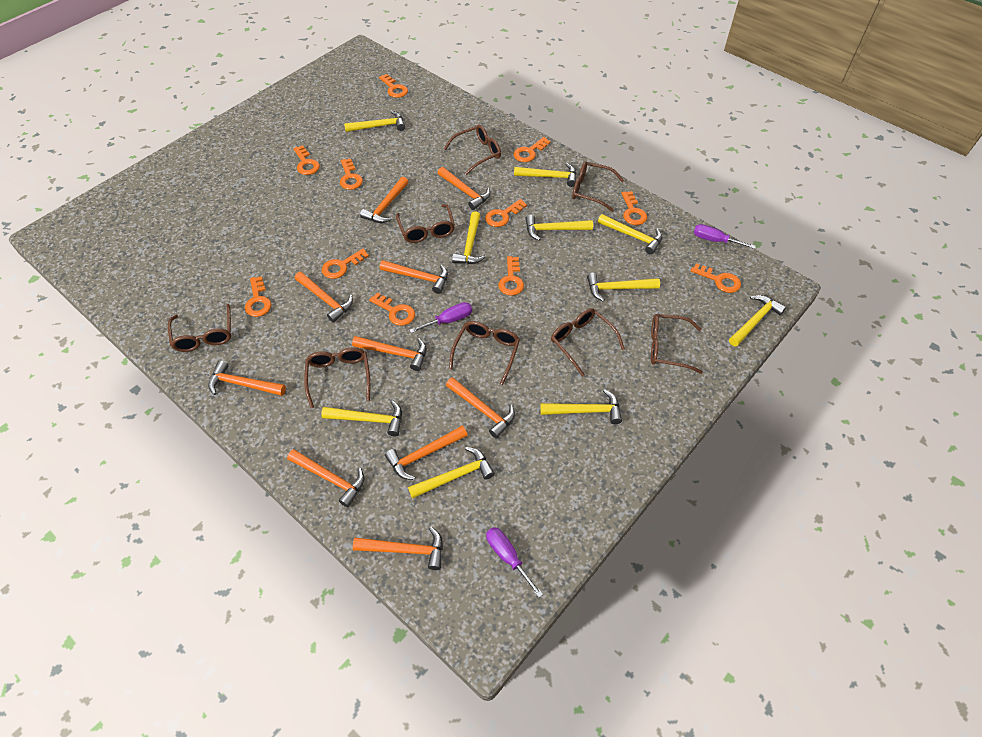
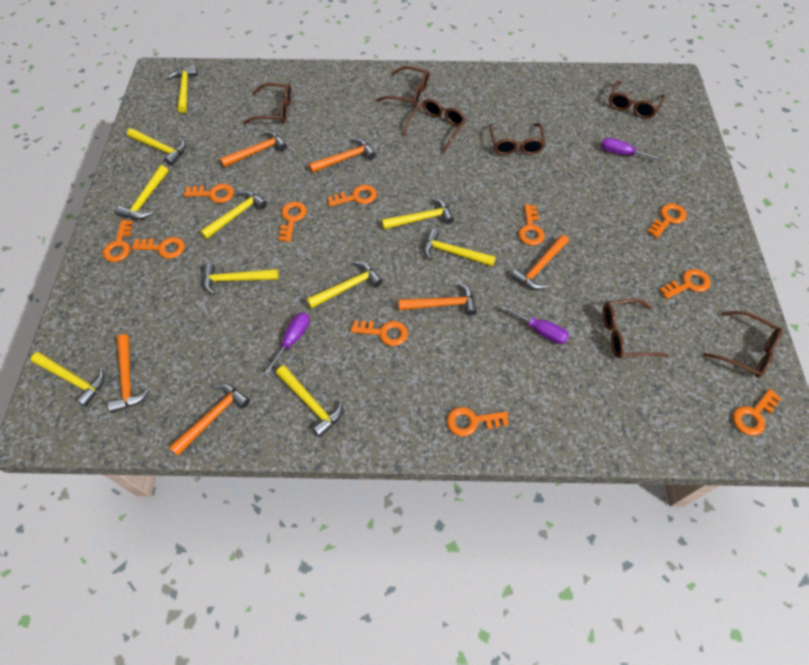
brown glasses: 8 -> 7
orange hammer: 10 -> 6

